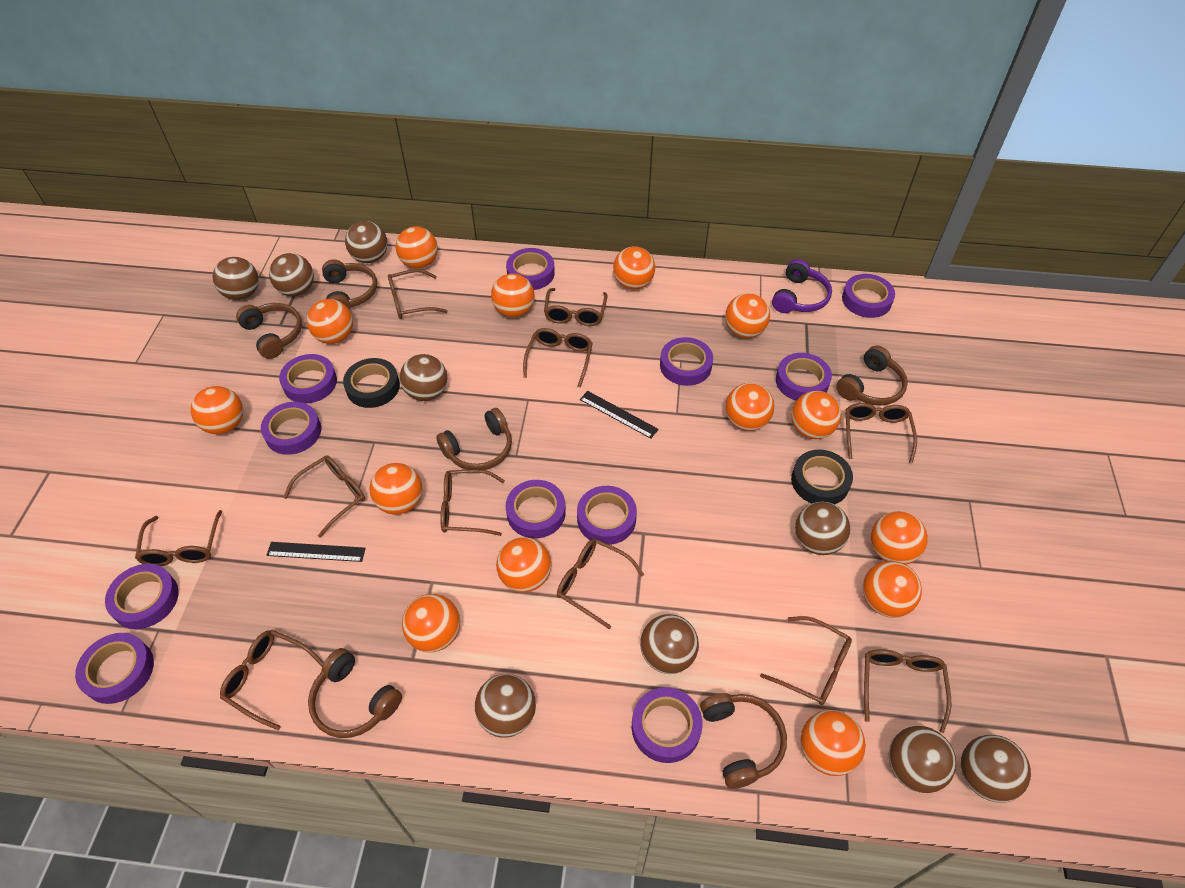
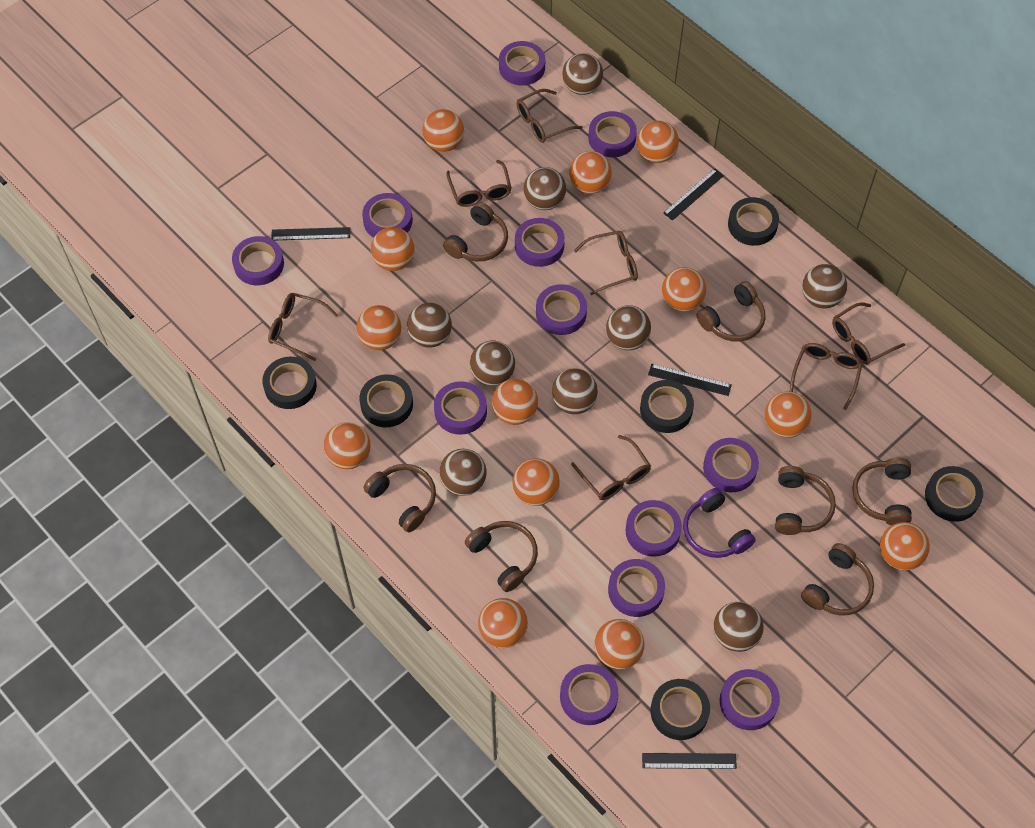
black ruler: 2 -> 4
black tape: 2 -> 6
brown glasses: 11 -> 7
brown headphones: 6 -> 7
orange ball: 14 -> 13
purple tape: 11 -> 12

